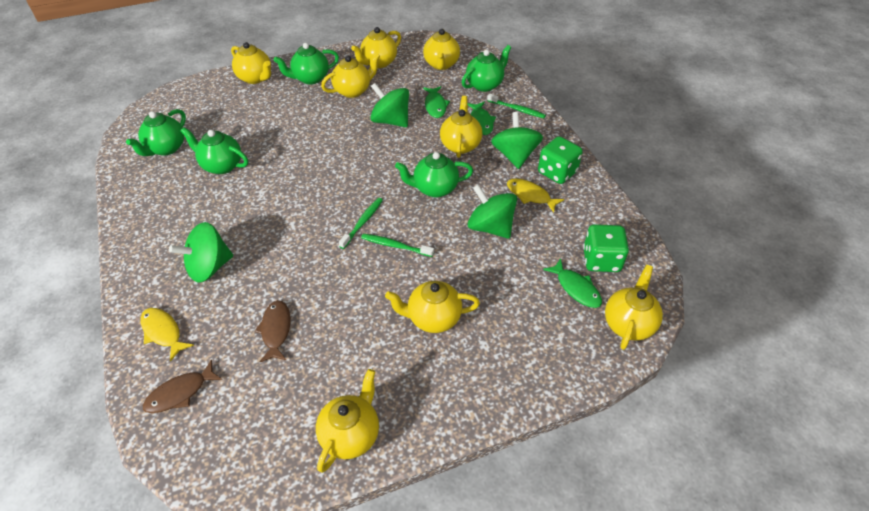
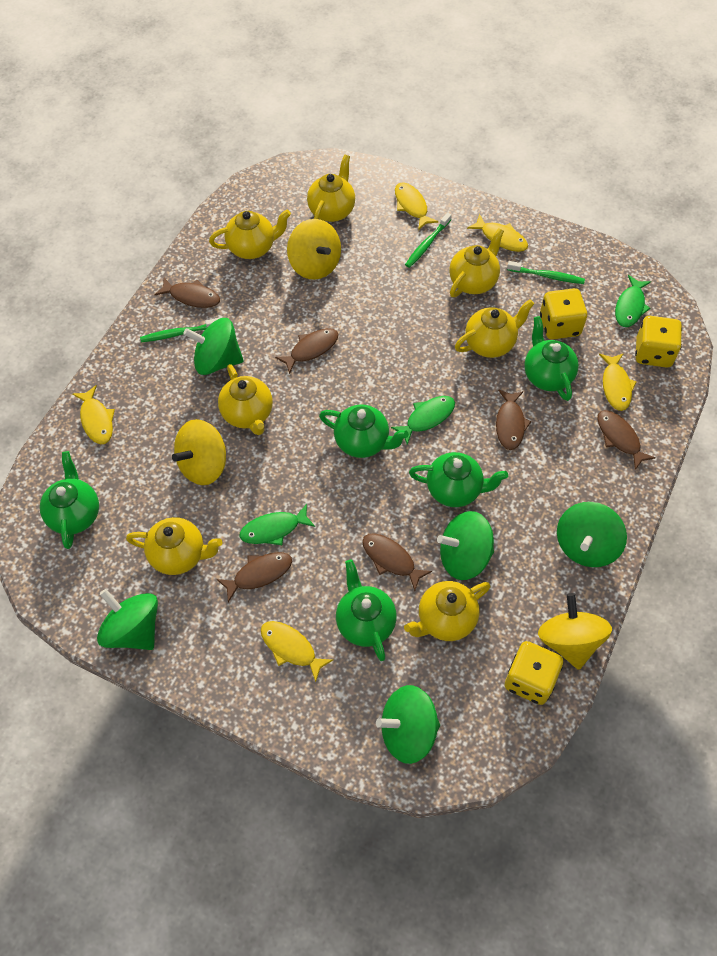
brown fish: 2 -> 6
green dice: 2 -> 0
green spinning top: 4 -> 5
yellow dice: 0 -> 3
yellow fish: 2 -> 5
yellow spinning top: 0 -> 3
yellow teapot: 8 -> 7

